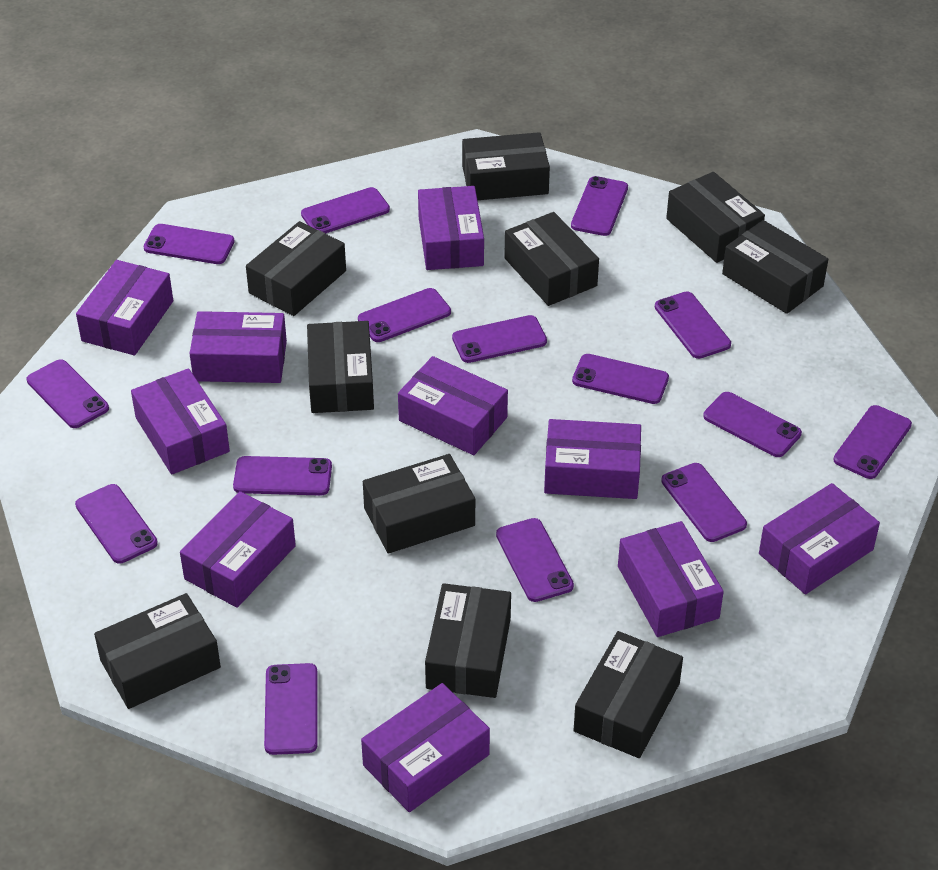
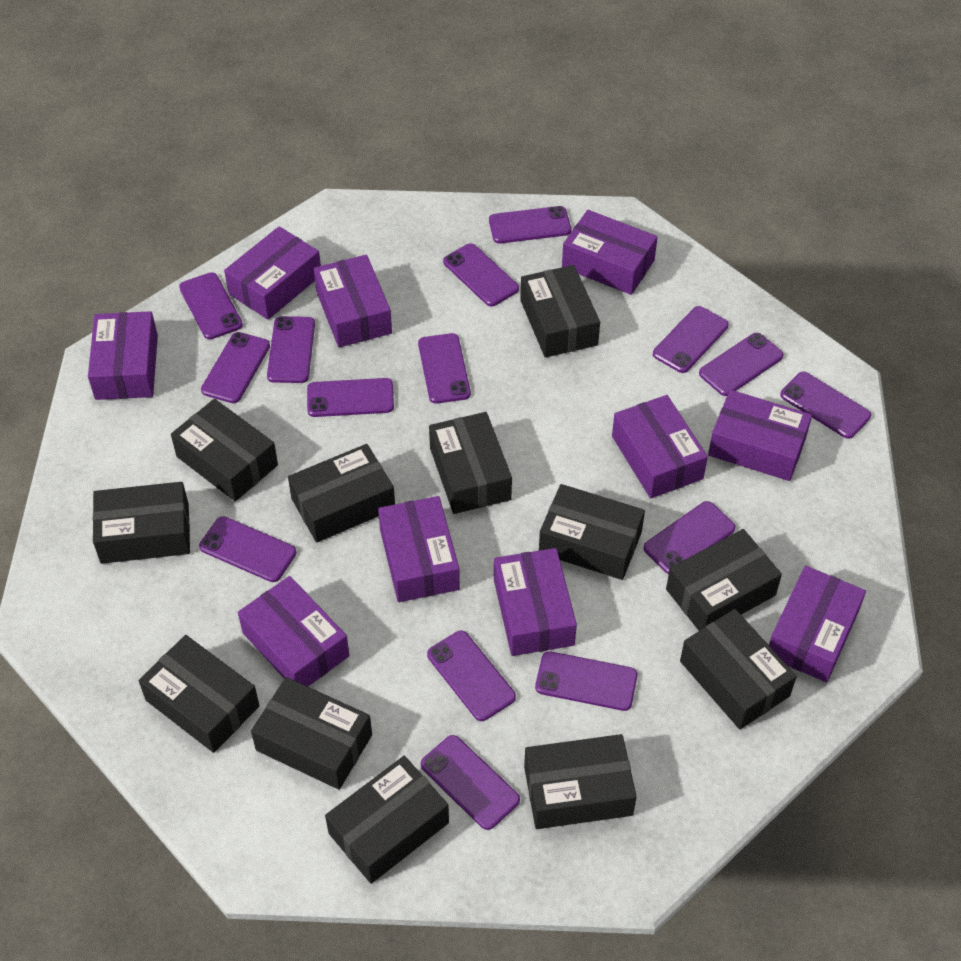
black box: 10 -> 12

